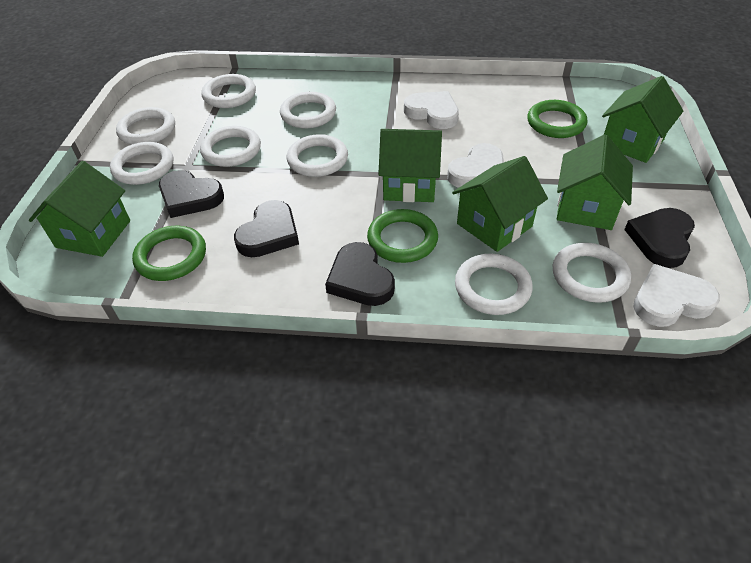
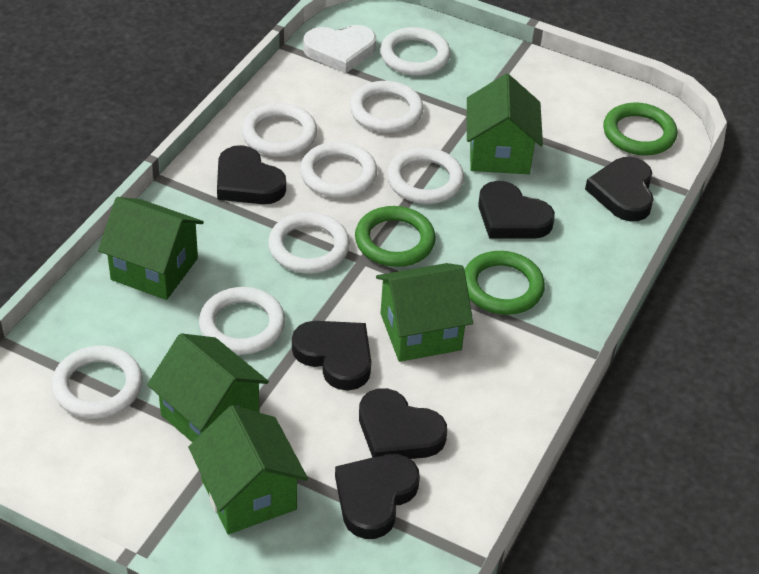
black heart: 4 -> 6
white heart: 3 -> 1

